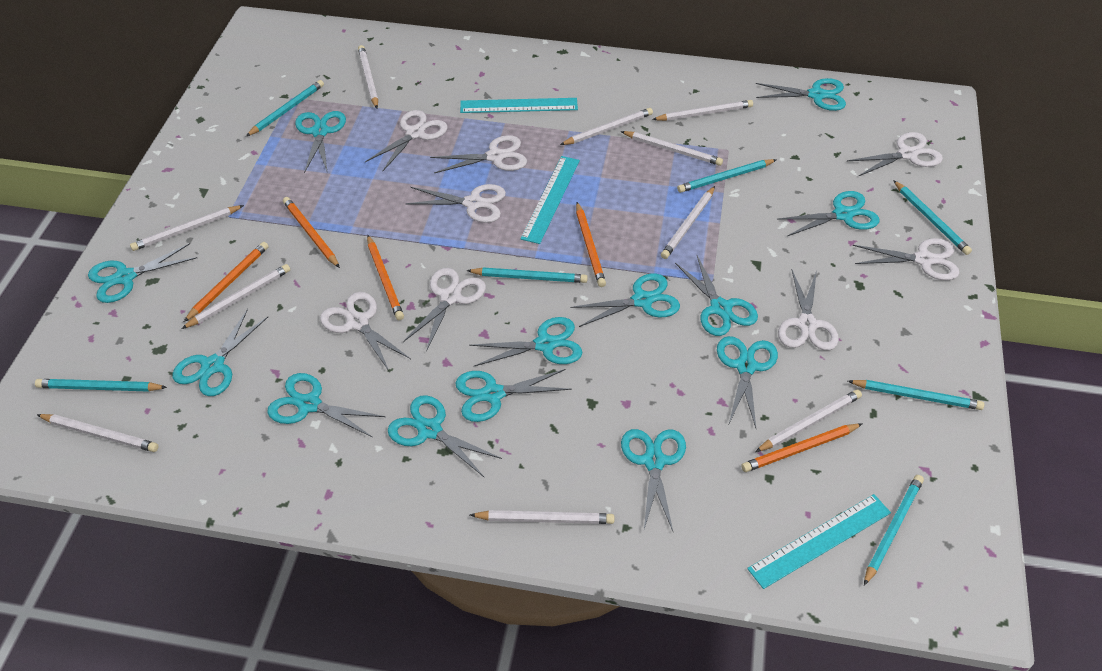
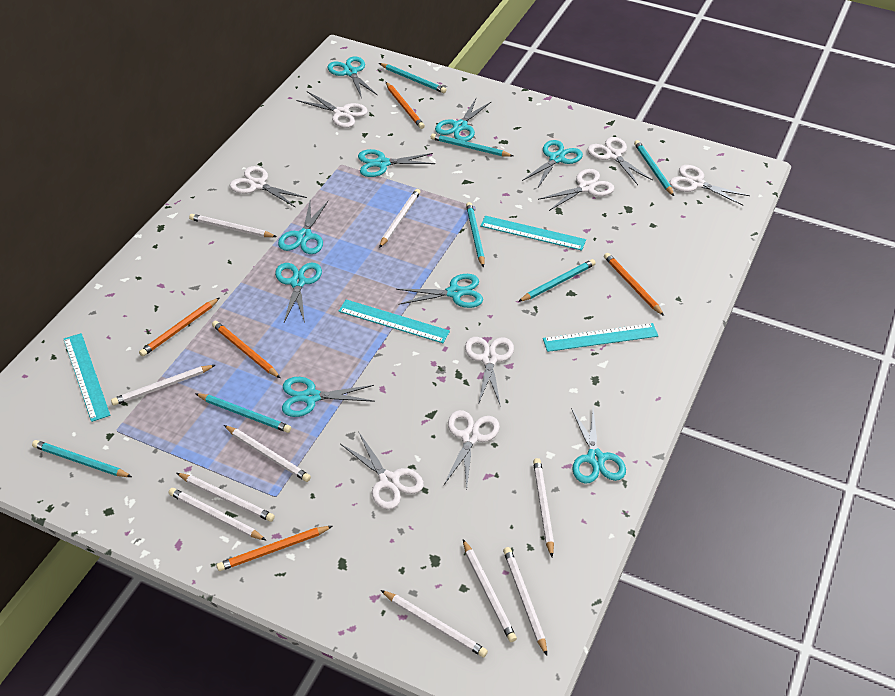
turquoise ruler: 3 -> 4
turquoise scissors: 13 -> 9

